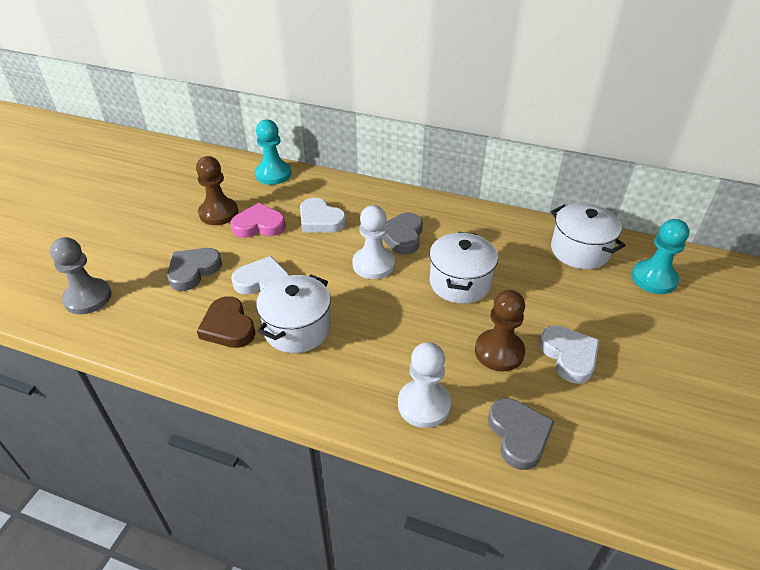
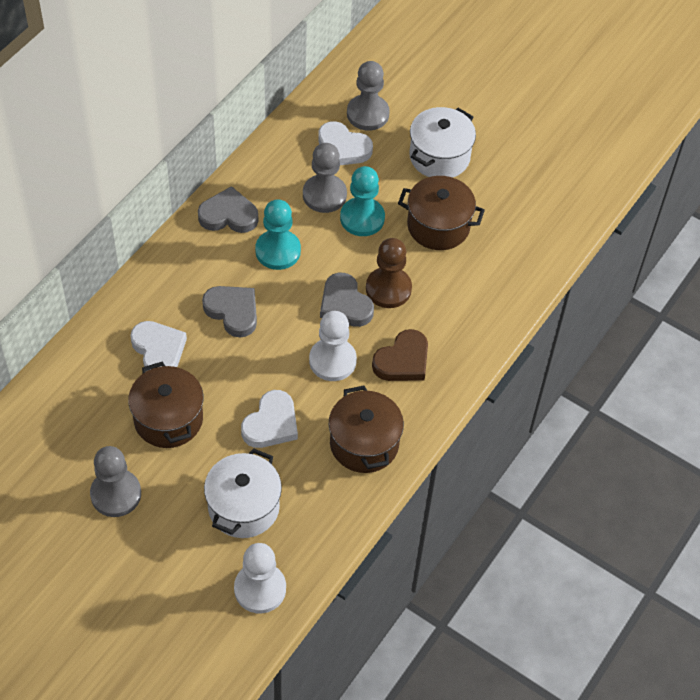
brown pawn: 2 -> 1
brown pot: 0 -> 3
grey pawn: 1 -> 3
pink heart: 1 -> 0
white pot: 3 -> 2

